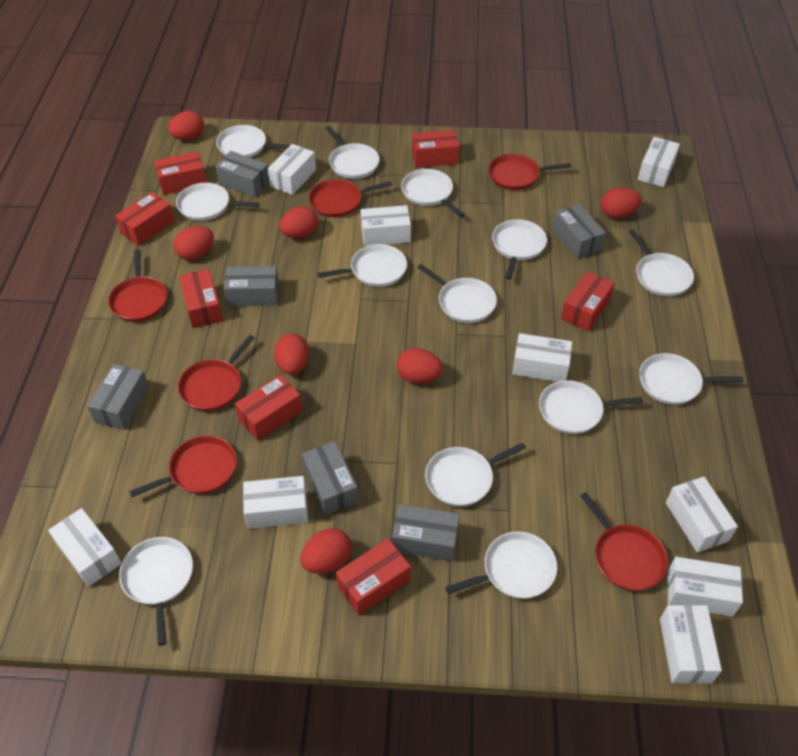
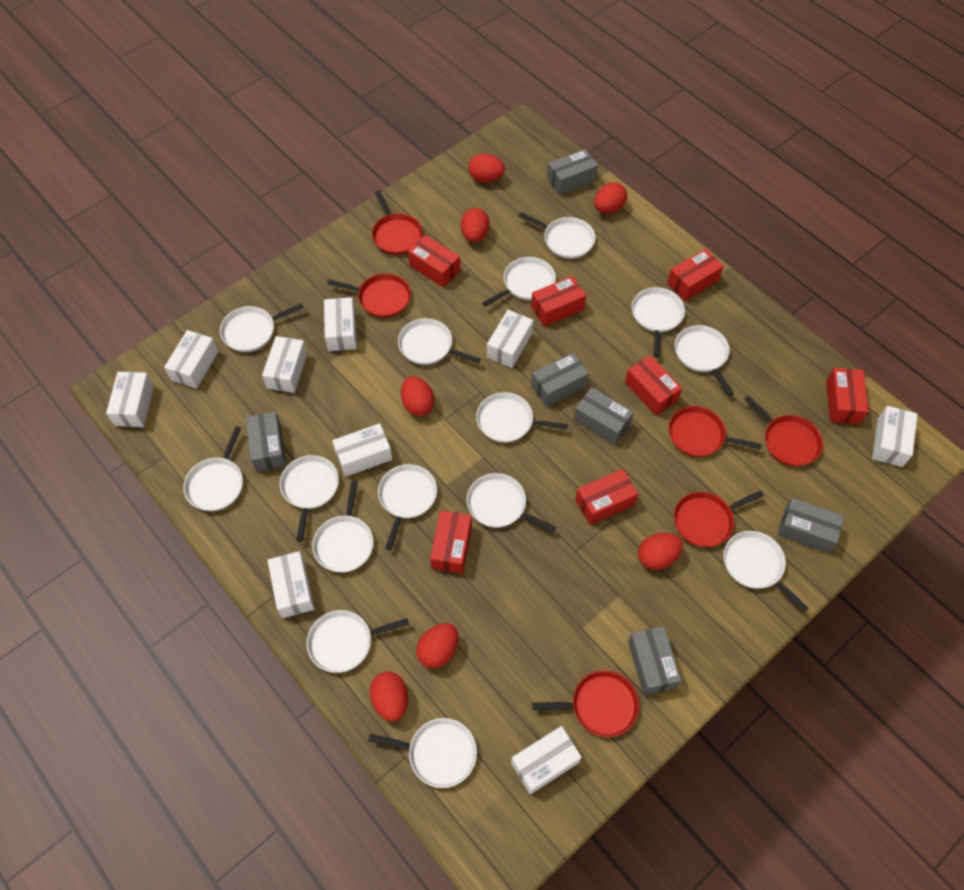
white pan: 13 -> 15

